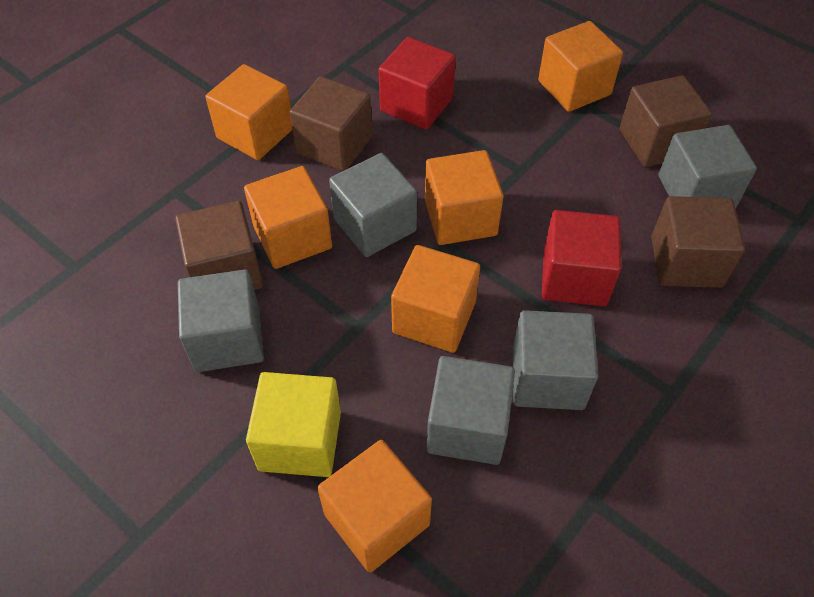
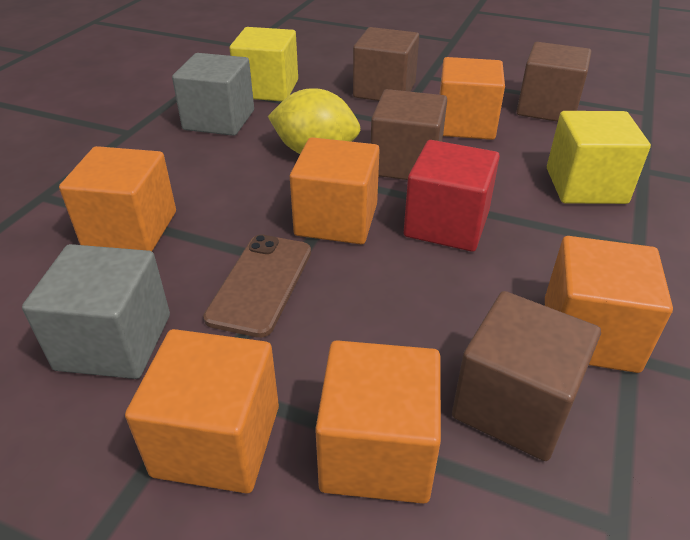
brown phone: 0 -> 1
grey cube: 5 -> 2
red cube: 2 -> 1
yellow cube: 1 -> 2
yellow lemon: 0 -> 1

